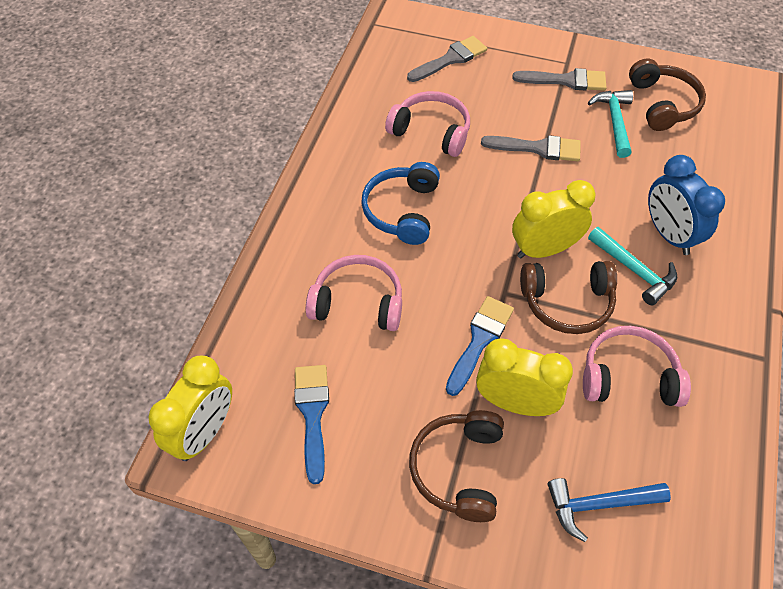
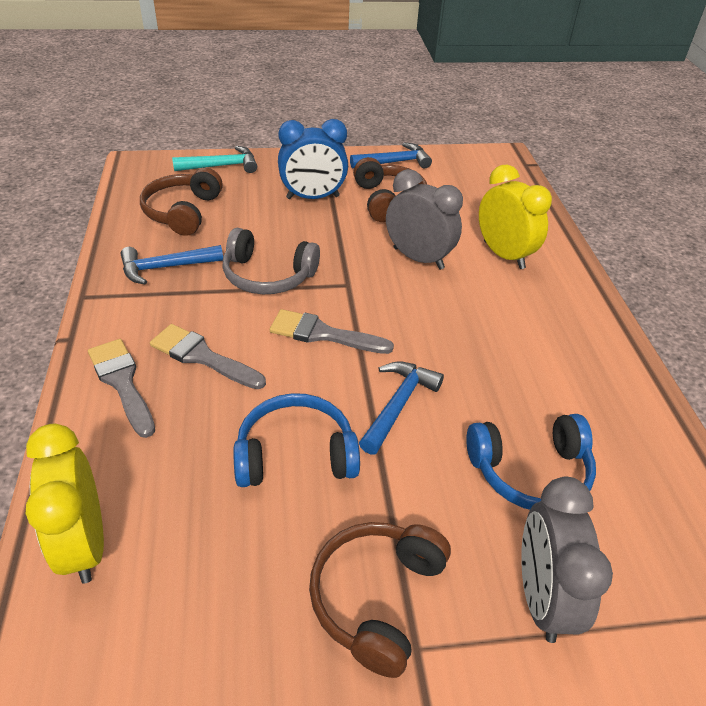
blue brush: 2 -> 0
blue hammer: 1 -> 3
blue headphones: 1 -> 2
grey clock: 0 -> 2
grey headphones: 0 -> 1
pink headphones: 3 -> 0
turquoise hammer: 2 -> 1
yellow clock: 3 -> 2

